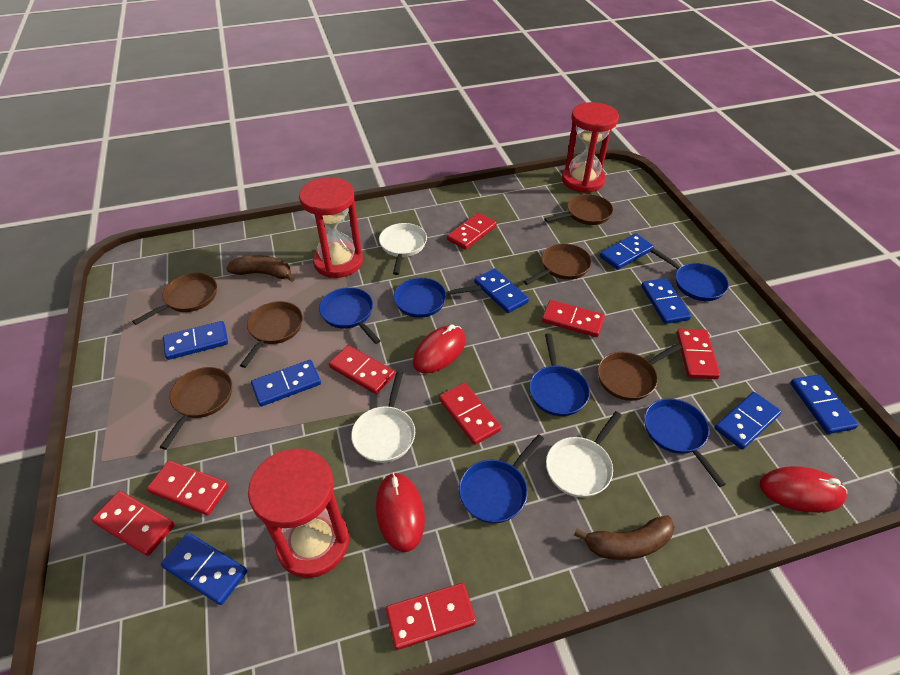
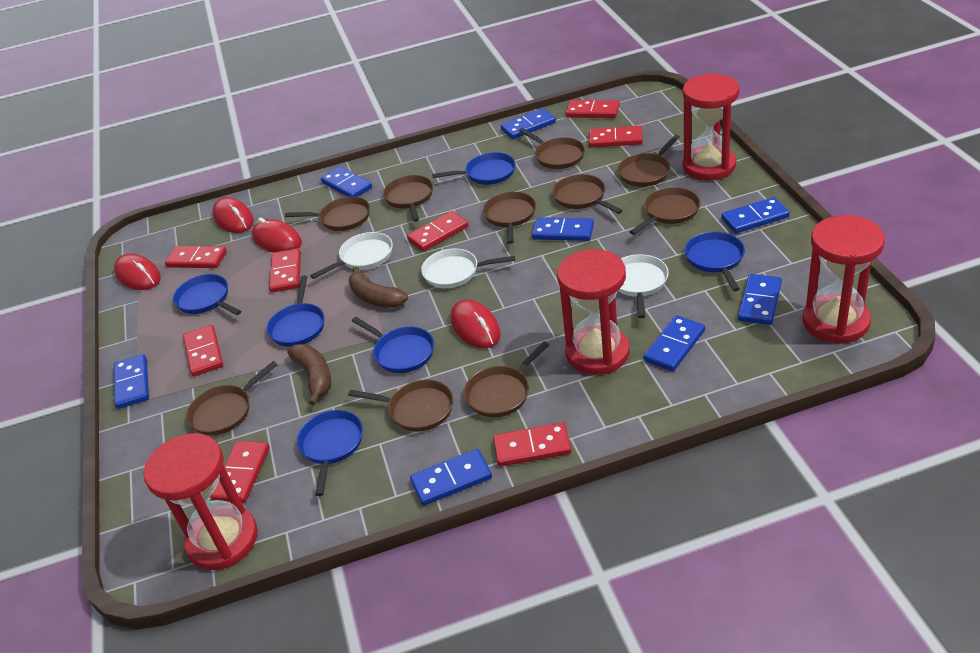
brown pan: 6 -> 10
red hourglass: 3 -> 4
red mouse: 3 -> 4

